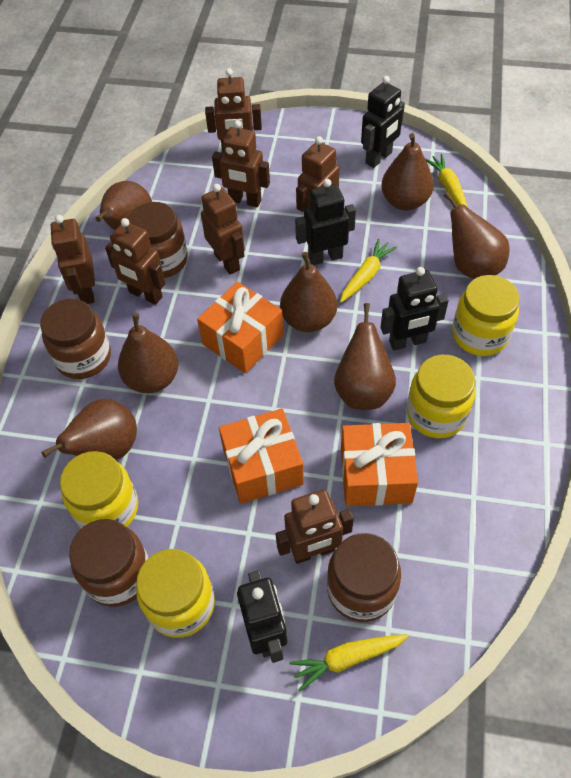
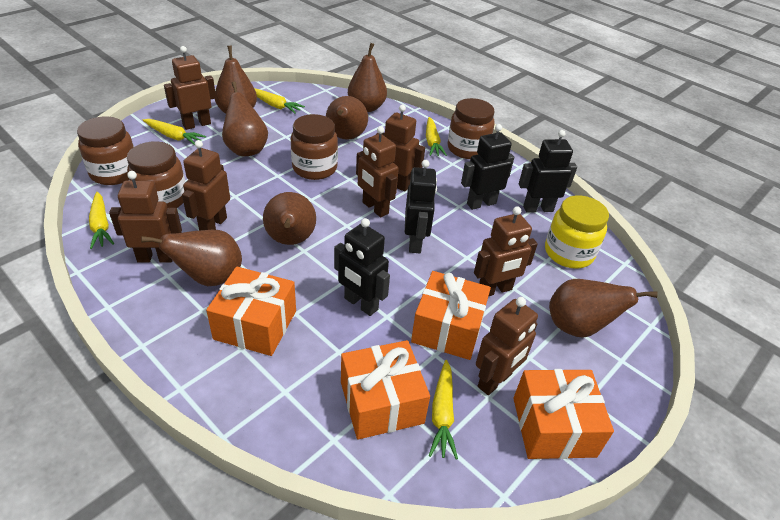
orange gift: 3 -> 4
yellow carrot: 3 -> 5
yellow jar: 4 -> 1

